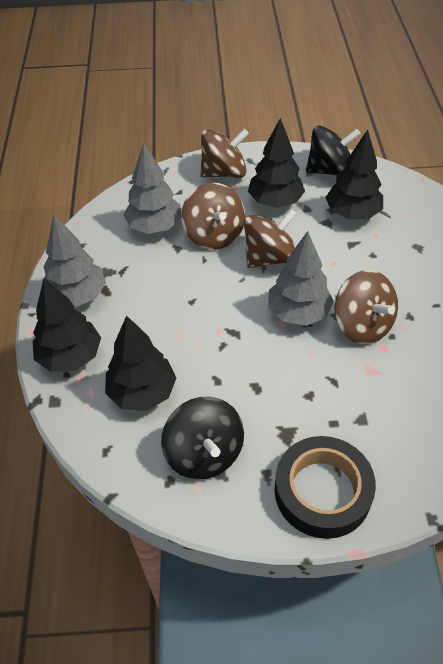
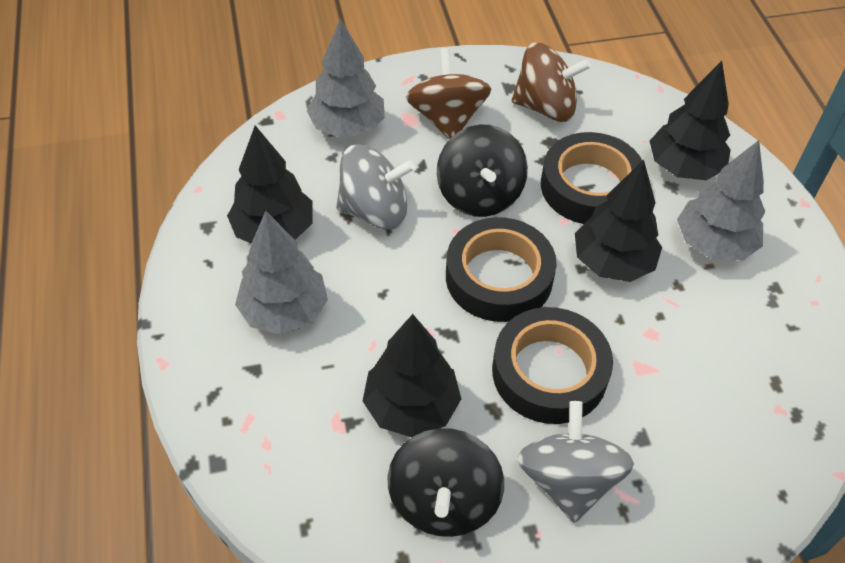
black tape: 1 -> 3
brown spinning top: 4 -> 2
grey spinning top: 0 -> 2

